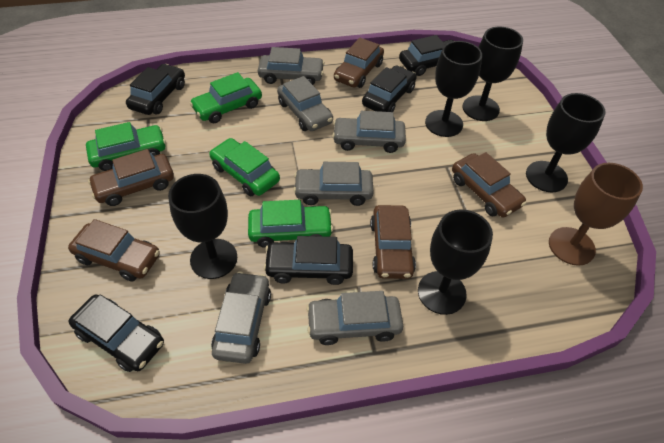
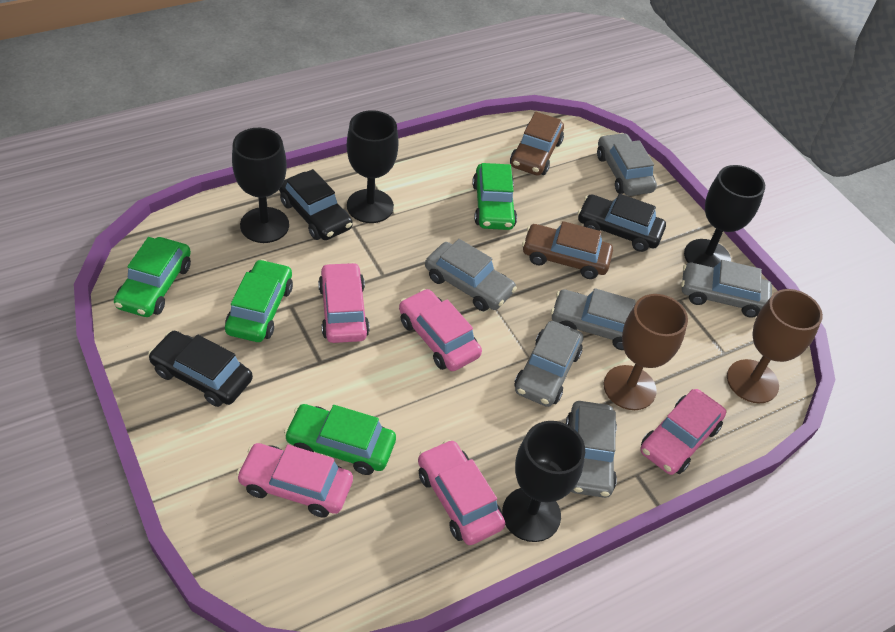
black car: 5 -> 3
black goblet: 5 -> 4
brown car: 5 -> 2
brown goblet: 1 -> 2
pink car: 0 -> 5

